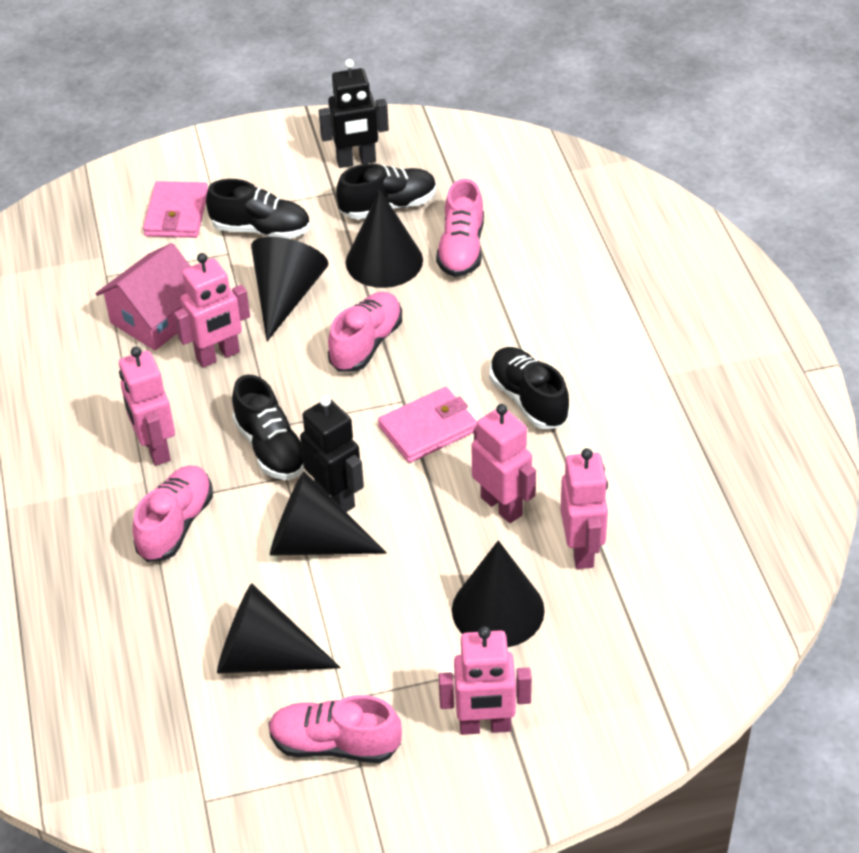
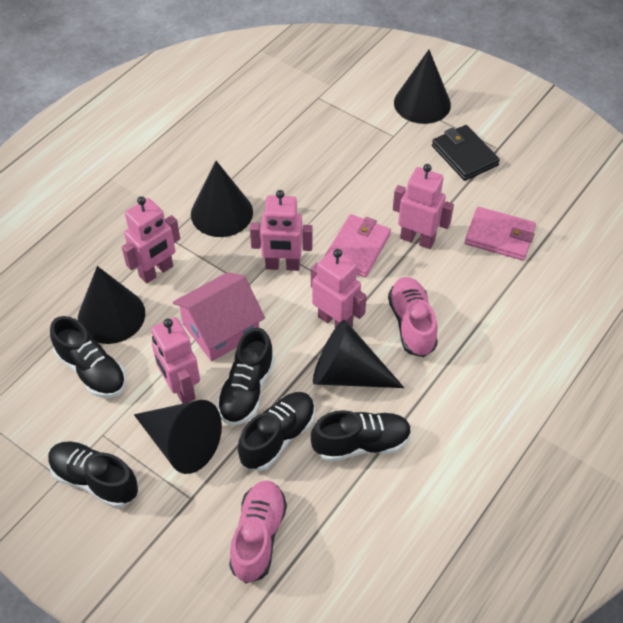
black robot: 2 -> 0
black shoe: 4 -> 5
black wallet: 0 -> 1
pink shoe: 4 -> 2

